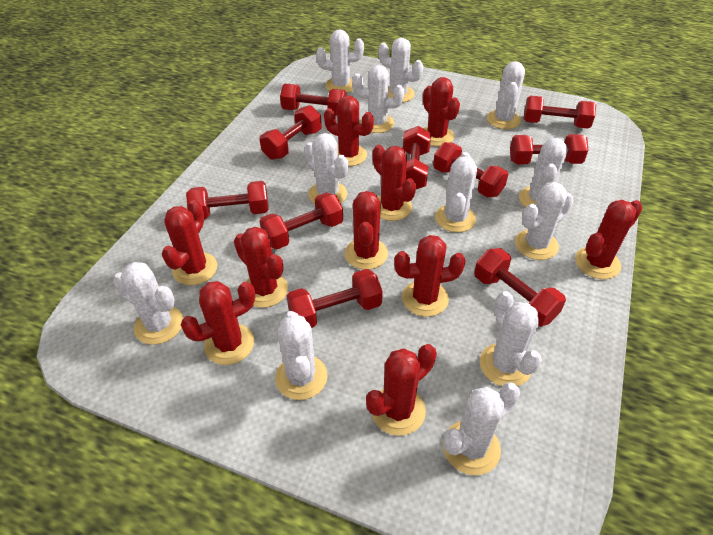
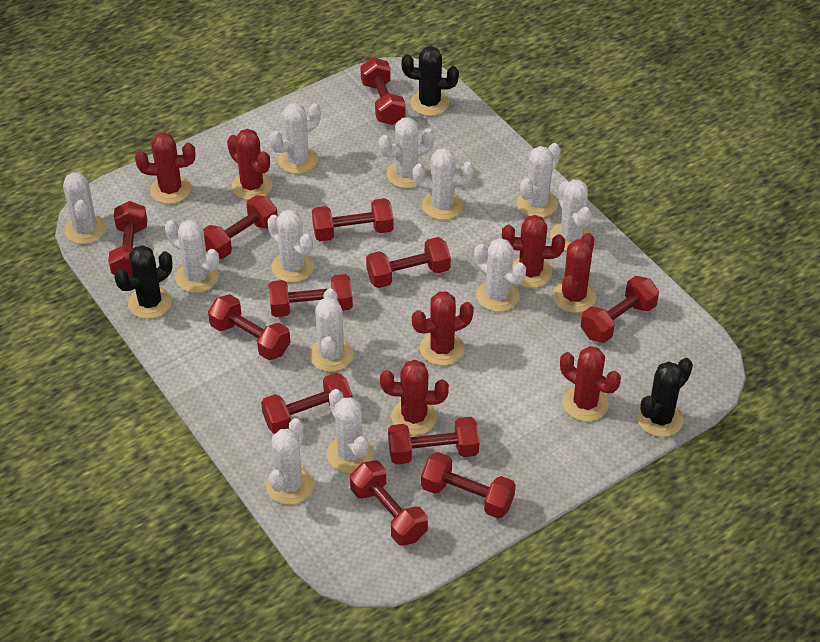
black cactus: 0 -> 3
red cactus: 10 -> 7
red dumbbell: 10 -> 12

